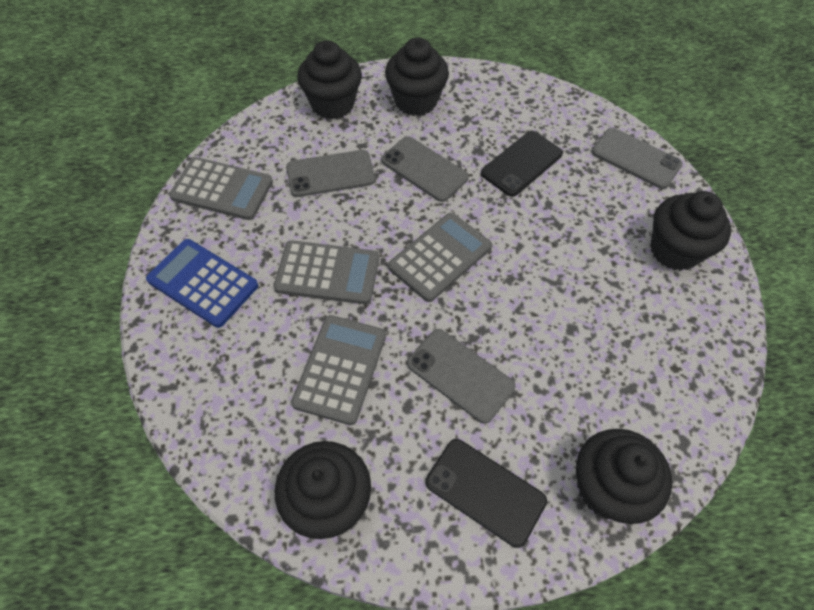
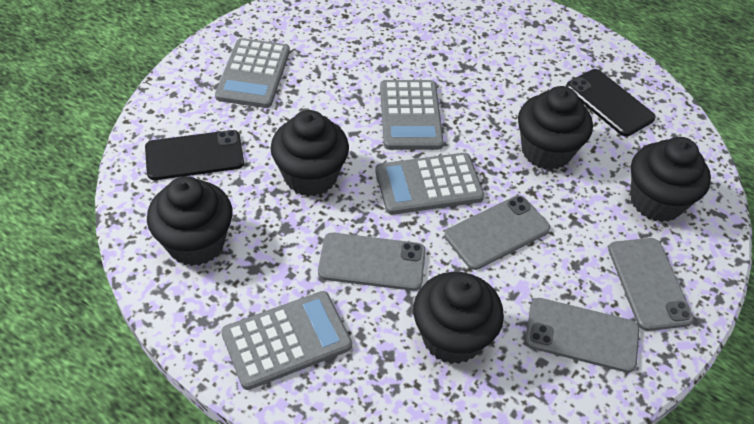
blue calculator: 1 -> 0

